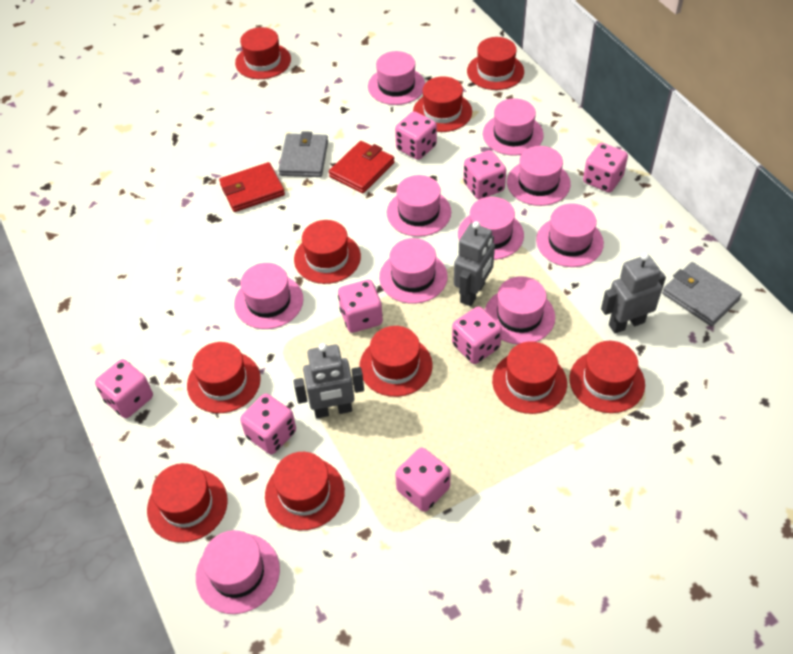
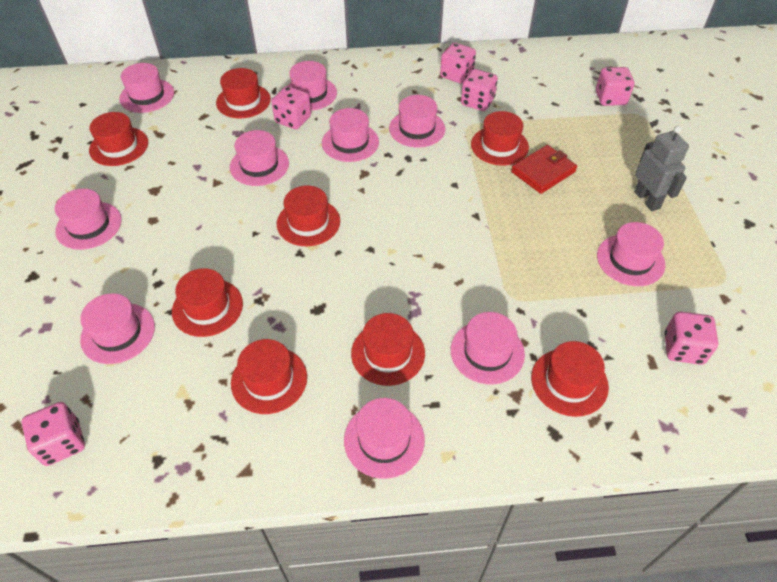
grey robot: 3 -> 1
grey wallet: 2 -> 0
pink dice: 8 -> 6
red hat: 10 -> 8
red wallet: 2 -> 1

